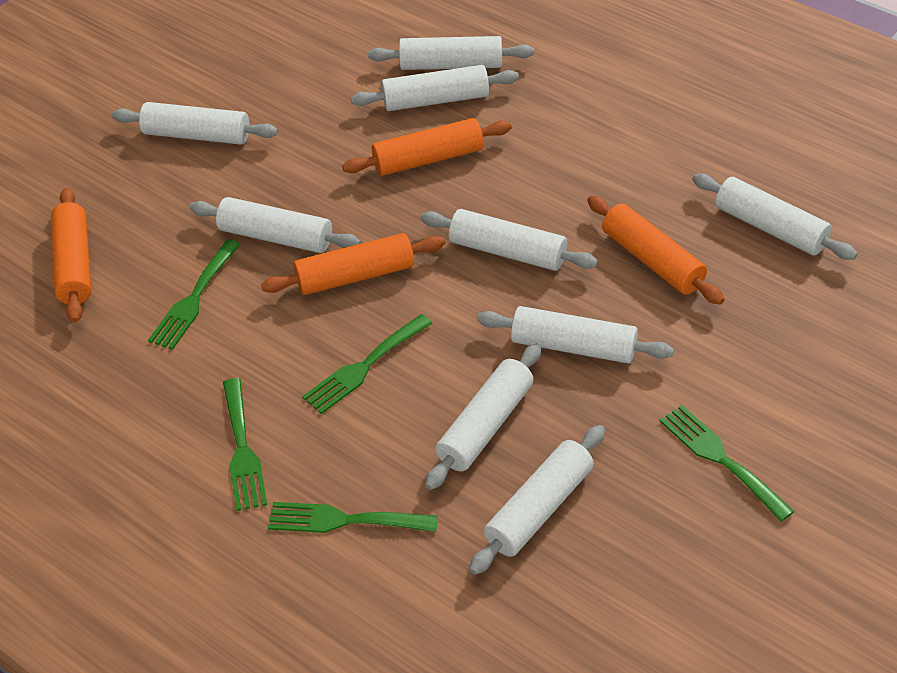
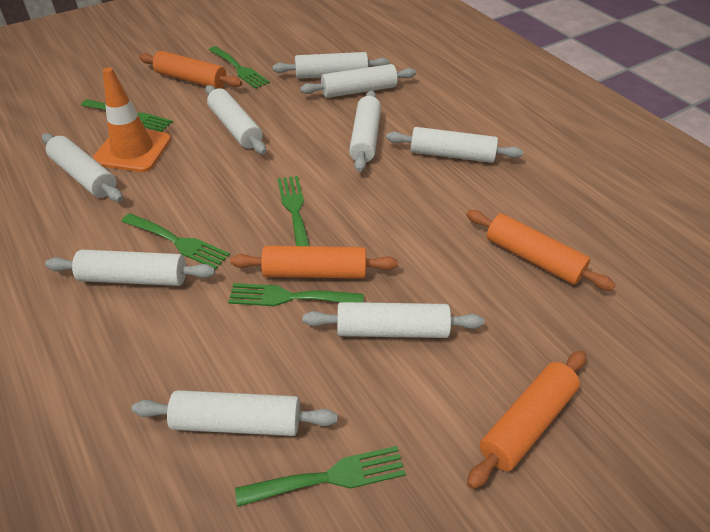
green fork: 5 -> 6
orange traffic cone: 0 -> 1

